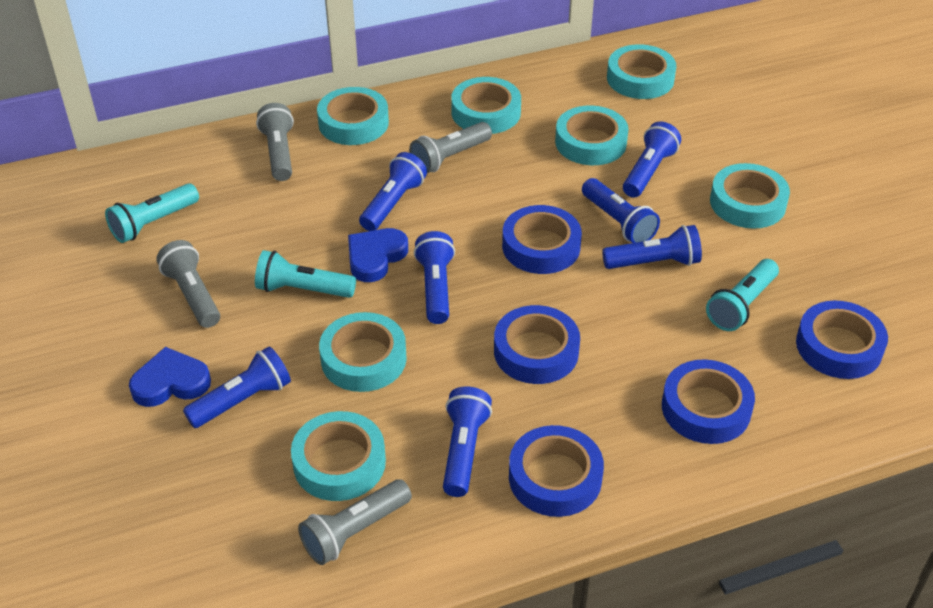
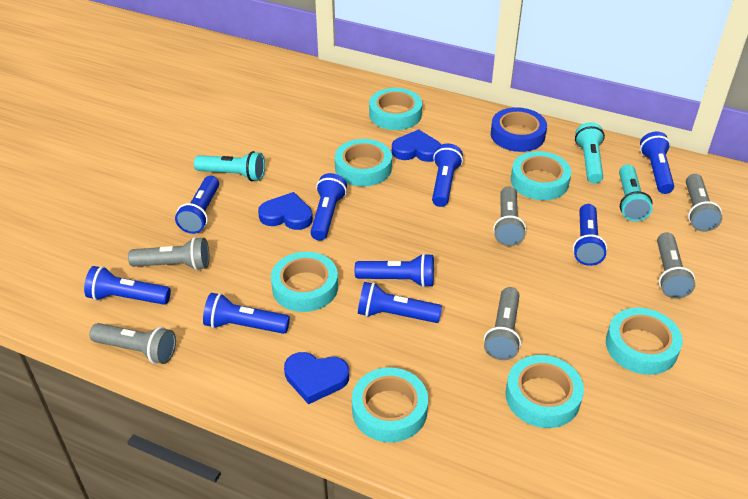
blue flashlight: 7 -> 9
blue heart: 2 -> 3
blue tape: 5 -> 1
grey flashlight: 4 -> 6

